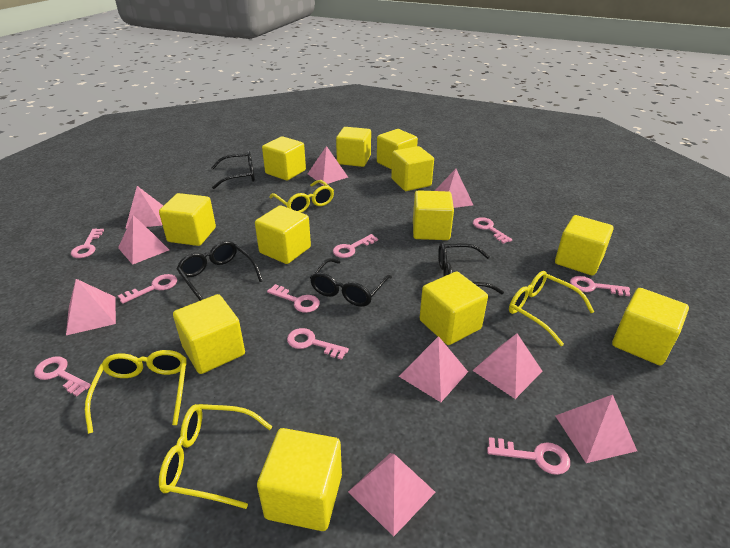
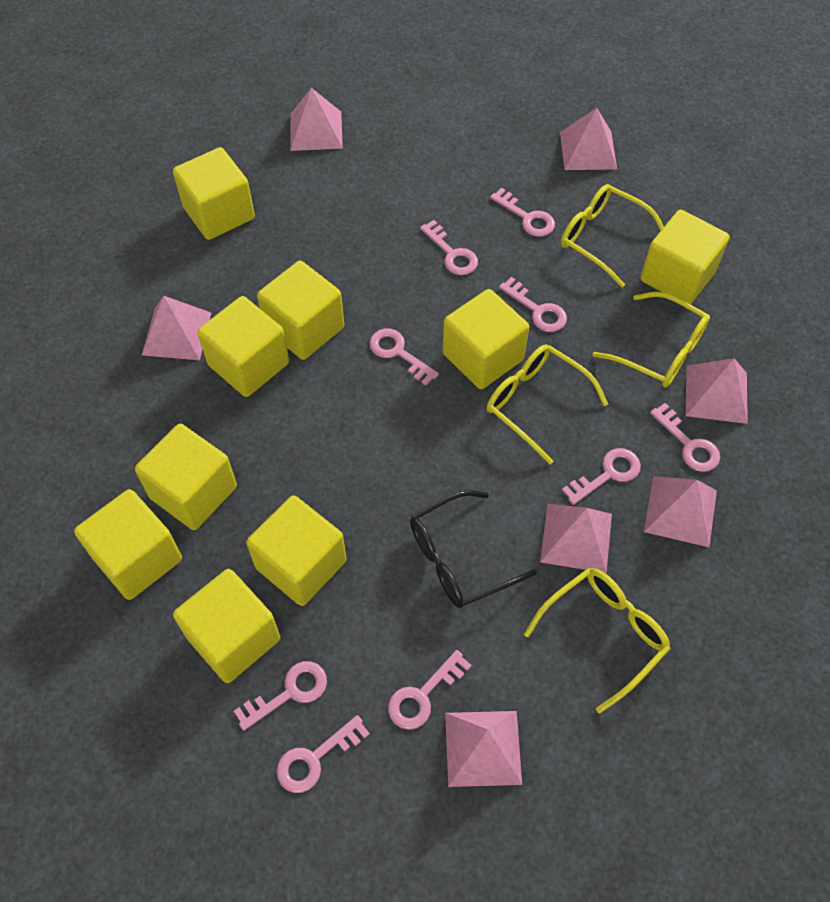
black glasses: 4 -> 1
pink pyramid: 9 -> 7
yellow cube: 12 -> 9

